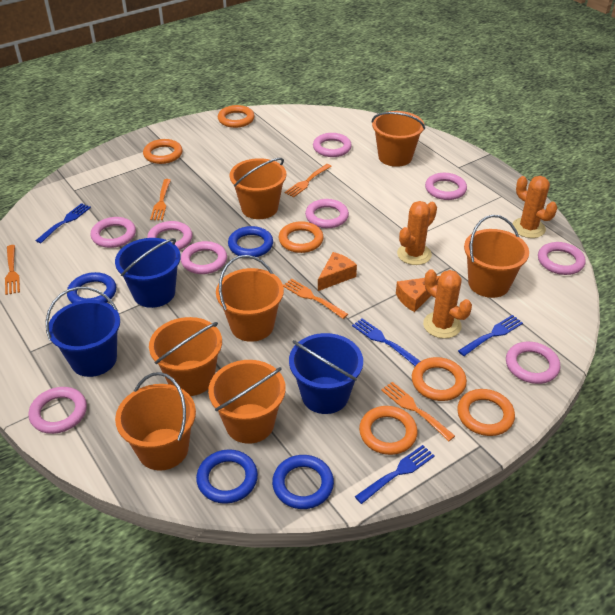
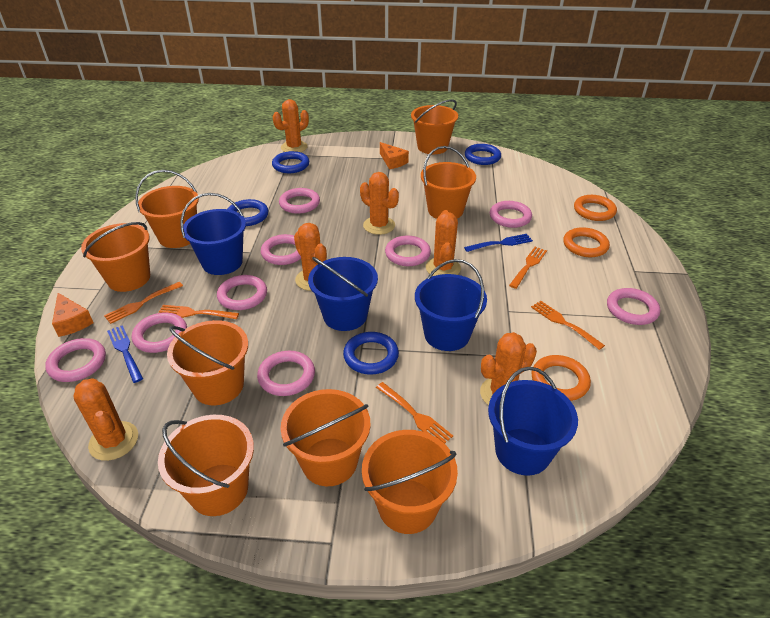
blue bucket: 3 -> 4
blue fork: 4 -> 2
orange bucket: 7 -> 8
orange cactus: 3 -> 6
orange ring: 6 -> 3

